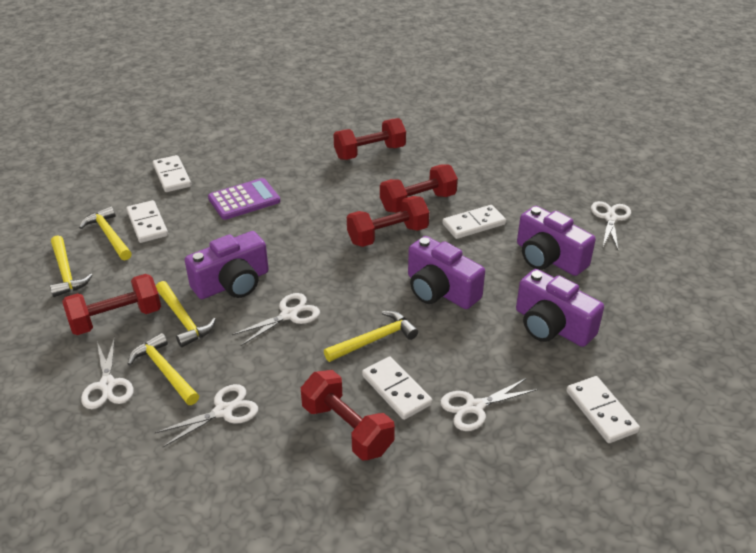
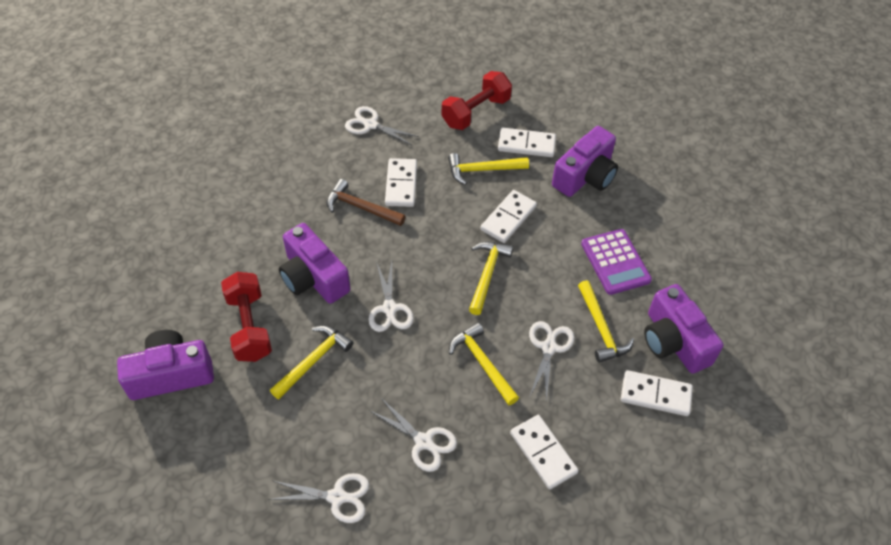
brown hammer: 0 -> 1
red dumbbell: 5 -> 2

